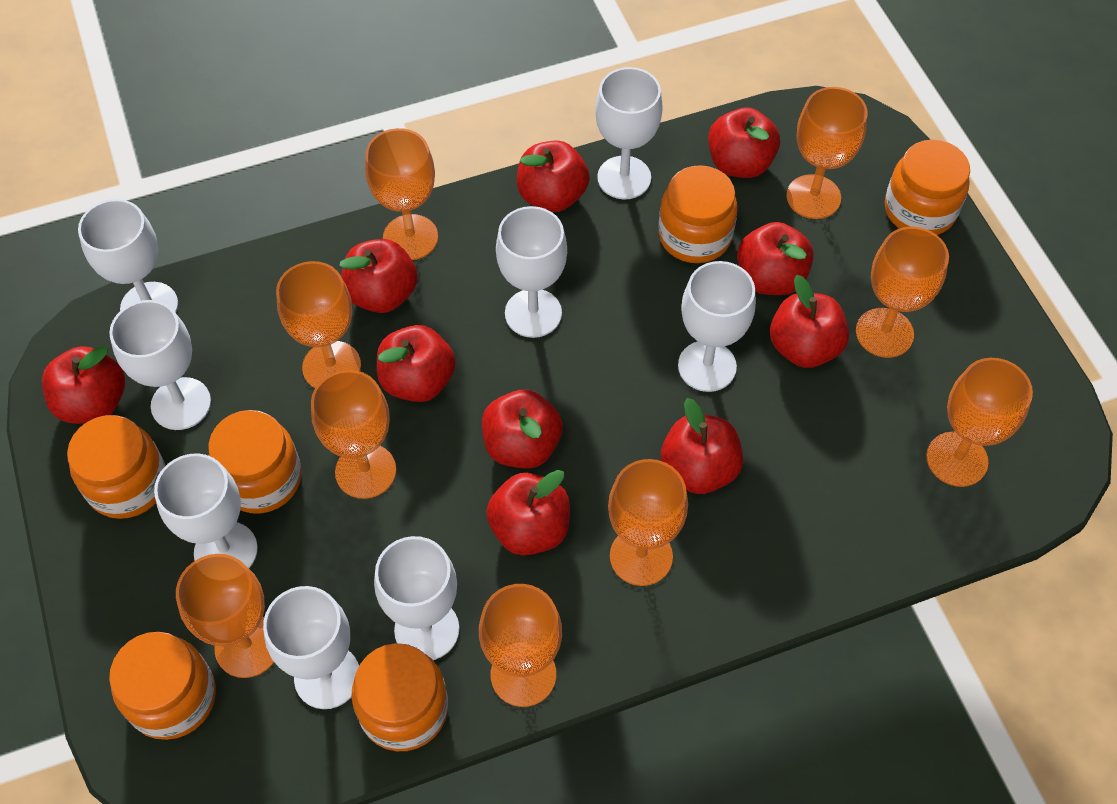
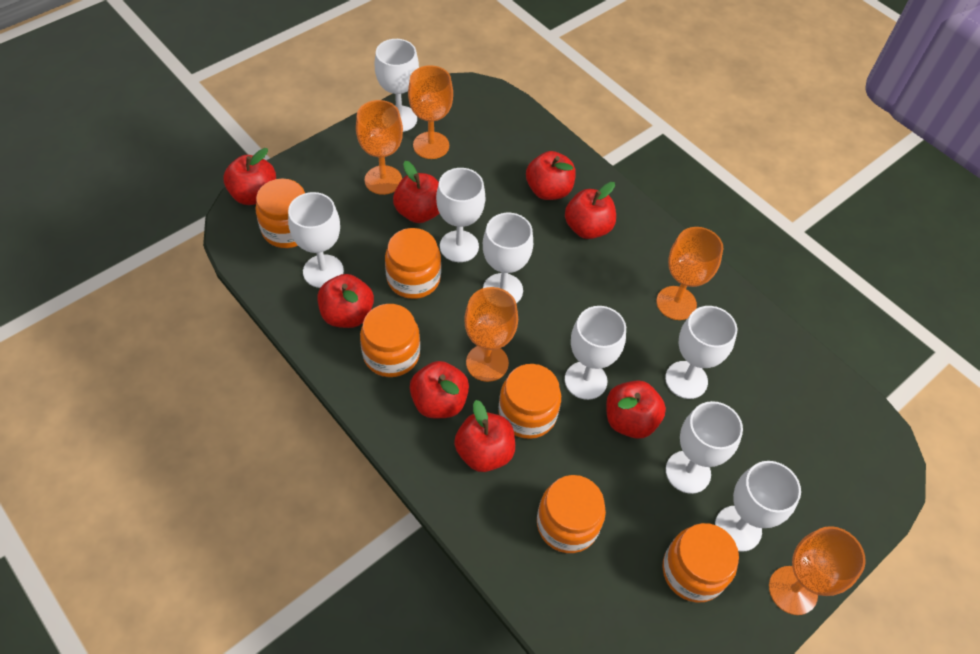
orange goblet: 9 -> 5
red apple: 10 -> 8

